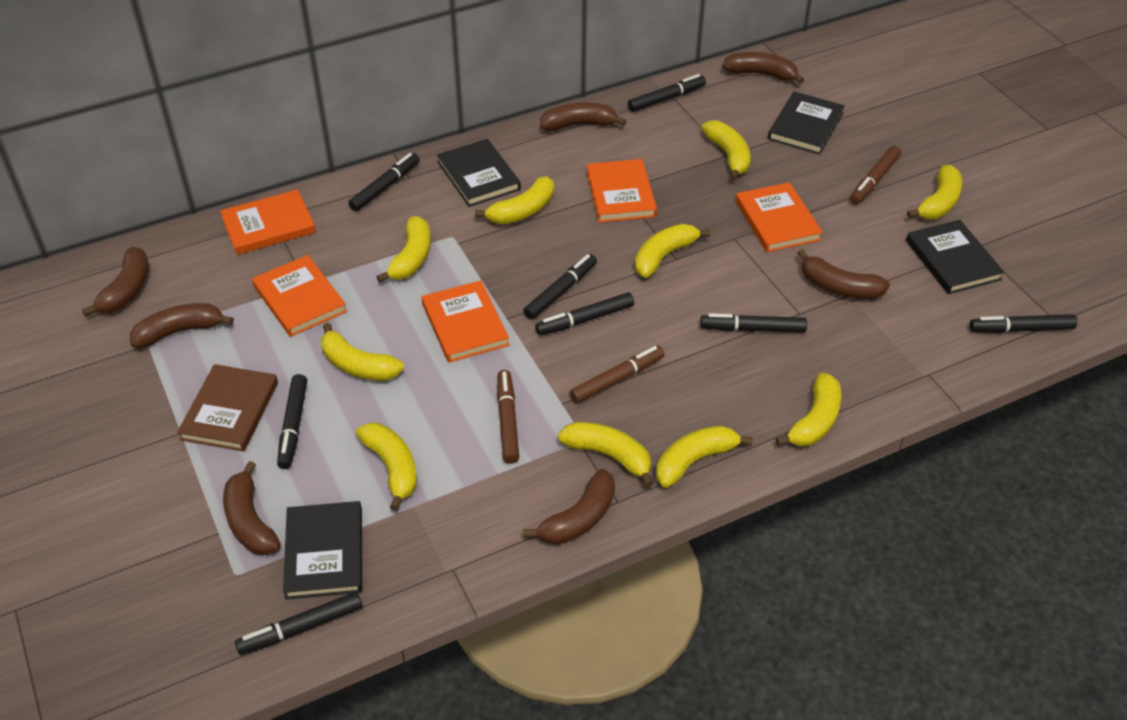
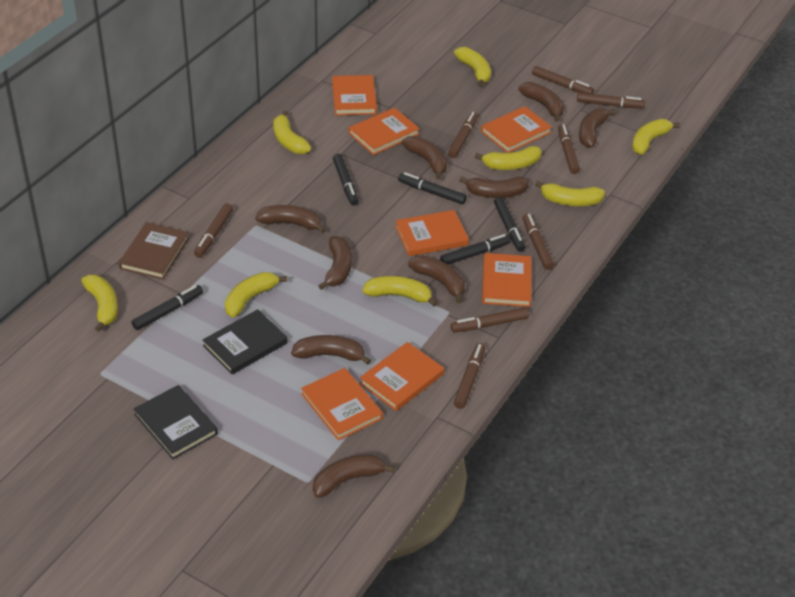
black book: 4 -> 2
black marker: 8 -> 5
brown banana: 7 -> 9
brown marker: 3 -> 8
orange book: 5 -> 7
yellow banana: 10 -> 8

